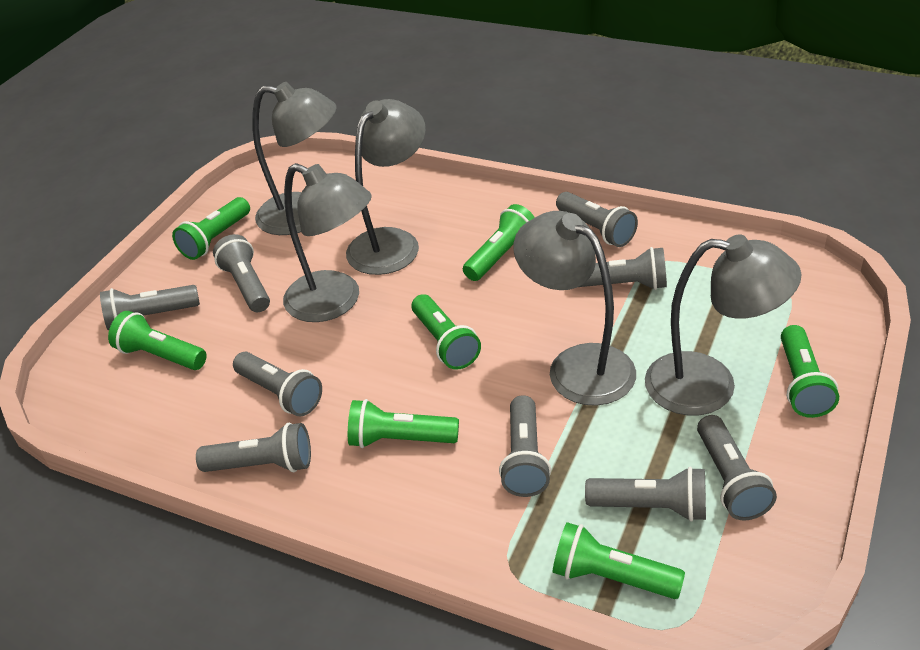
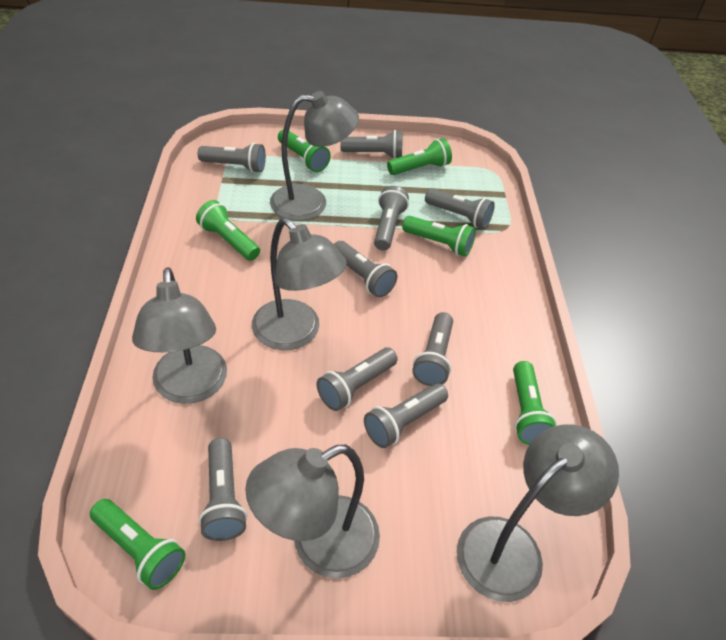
green flashlight: 7 -> 6

